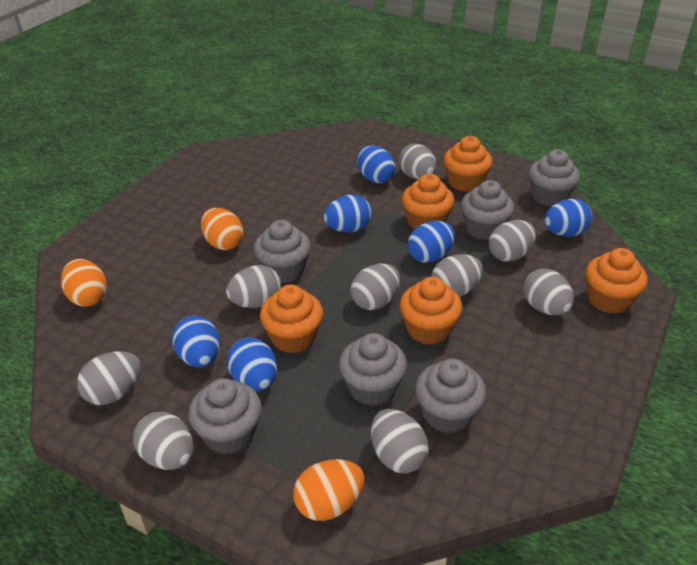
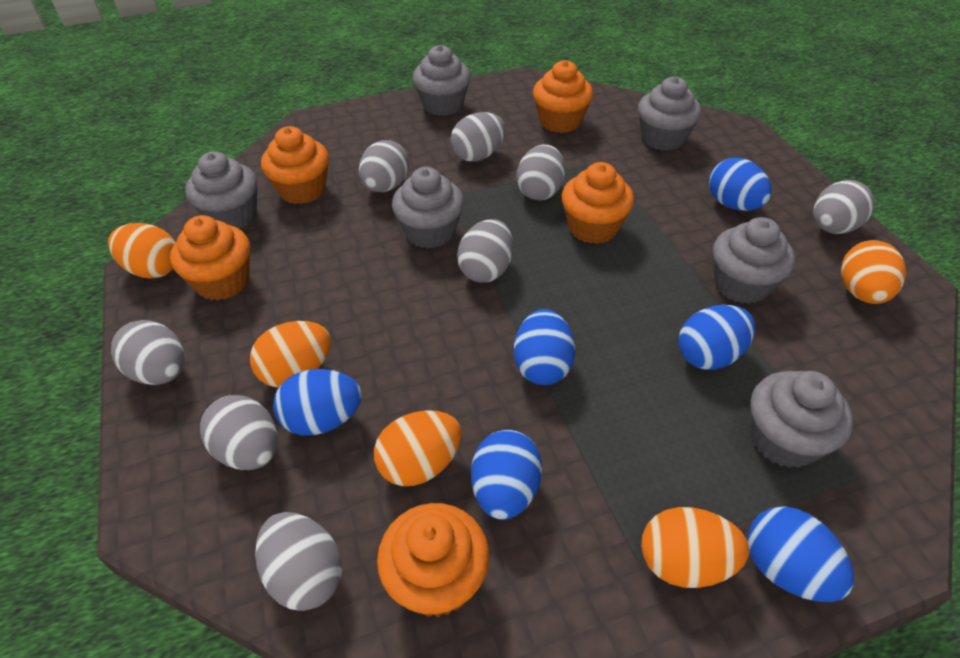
grey egg: 9 -> 8
orange egg: 3 -> 5

